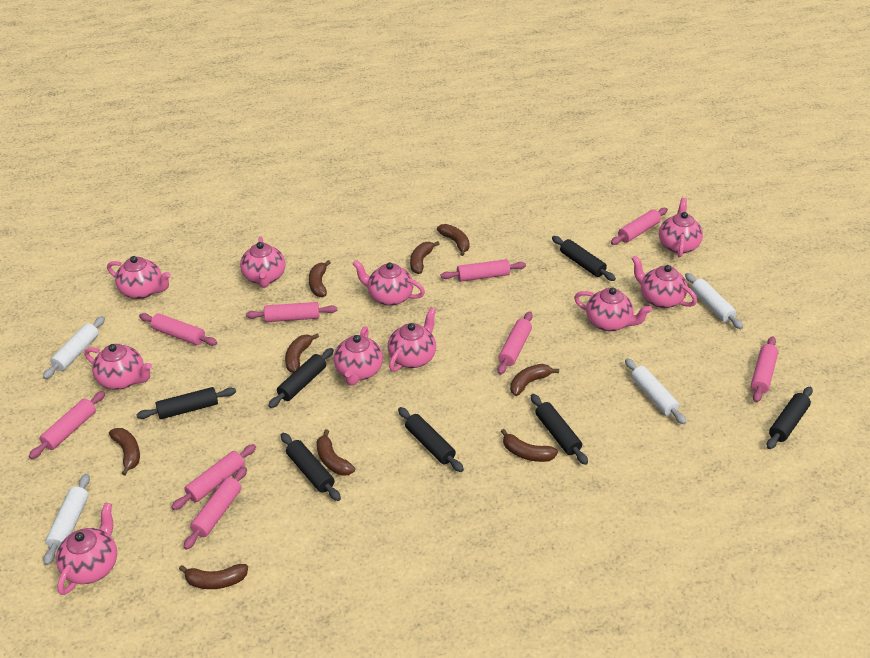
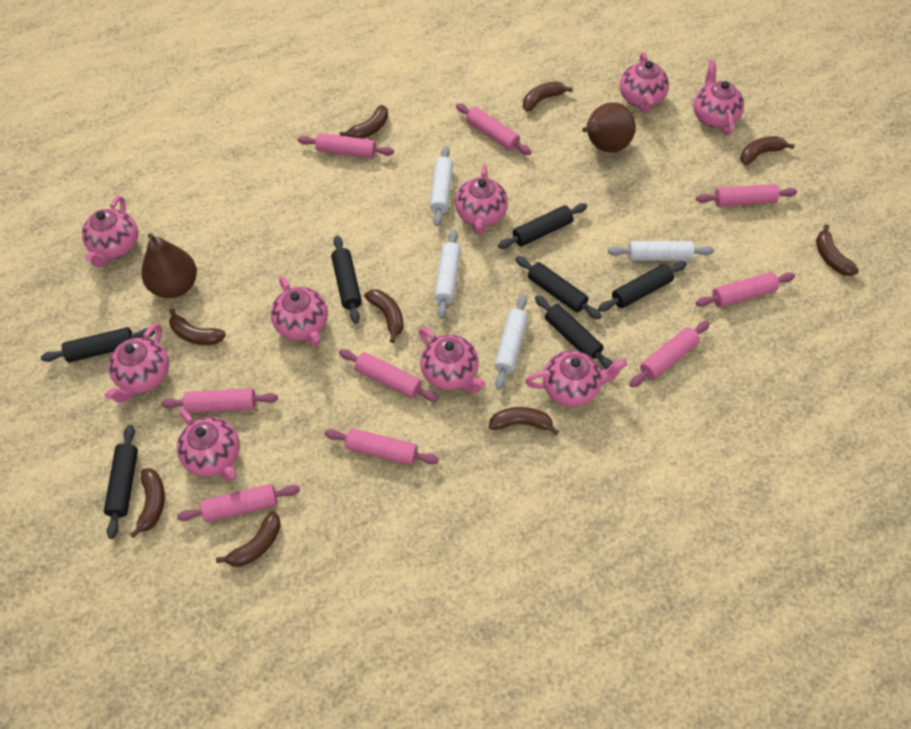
brown pear: 0 -> 2
pink teapot: 10 -> 9

